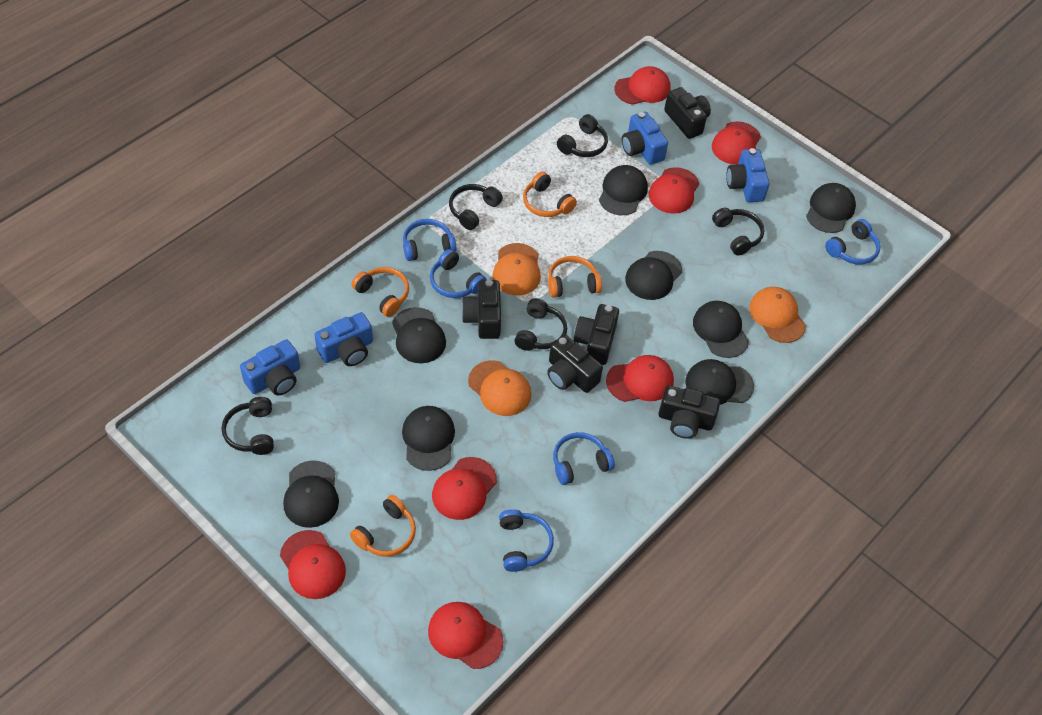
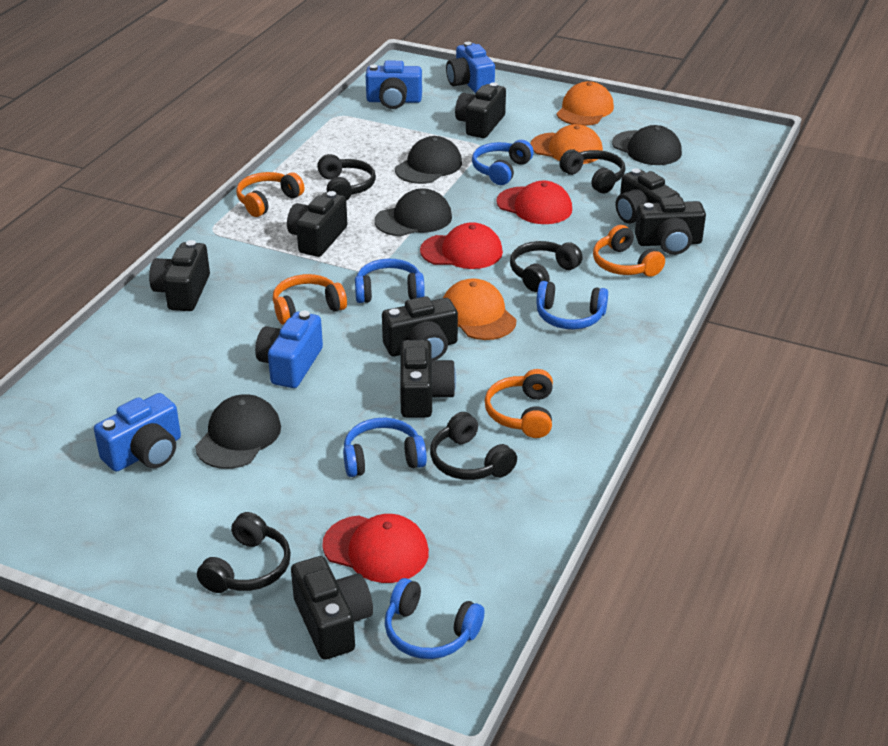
black camera: 5 -> 8
black cap: 8 -> 4
red cap: 7 -> 3

